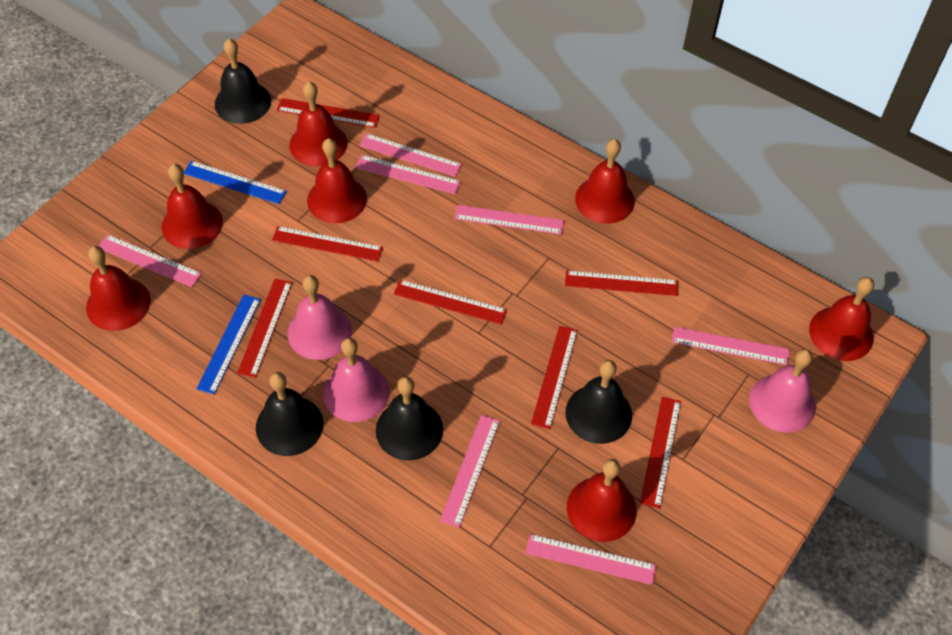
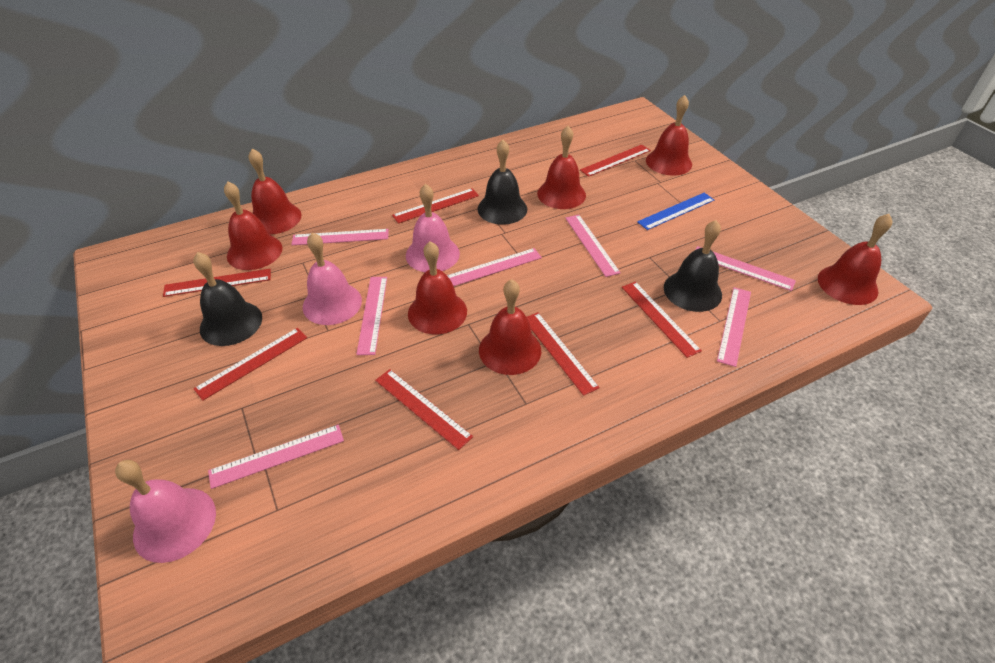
black bell: 4 -> 3
blue ruler: 2 -> 1

